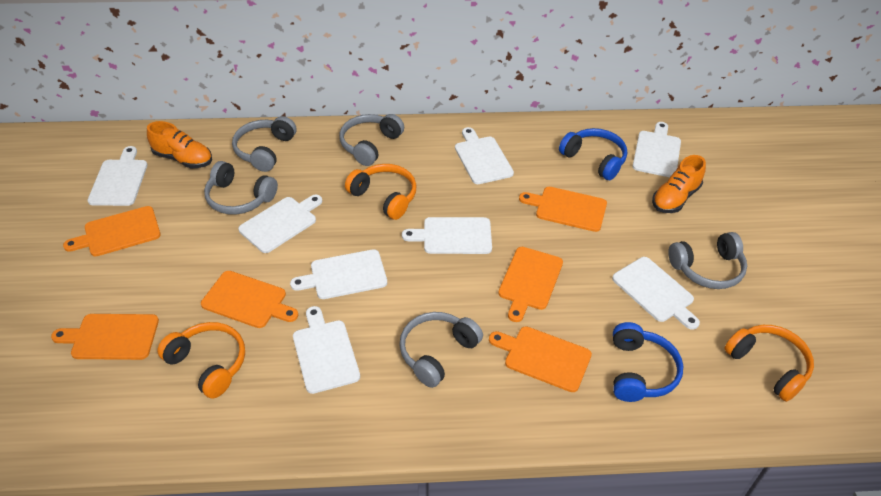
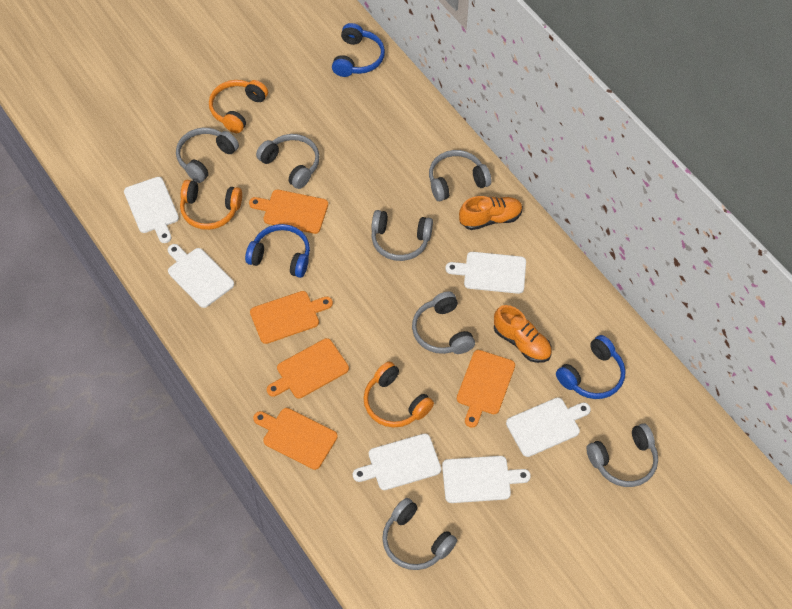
blue headphones: 2 -> 3
grey headphones: 5 -> 7
orange cutting board: 6 -> 5
white cutting board: 8 -> 6

